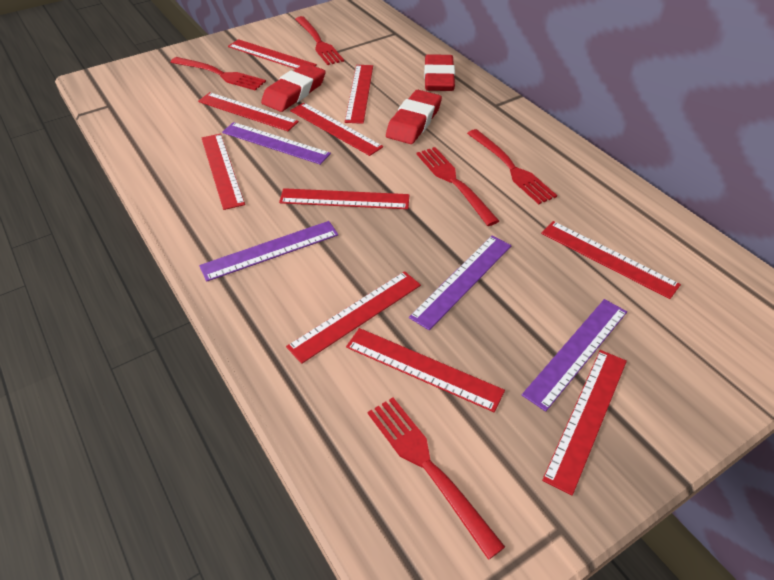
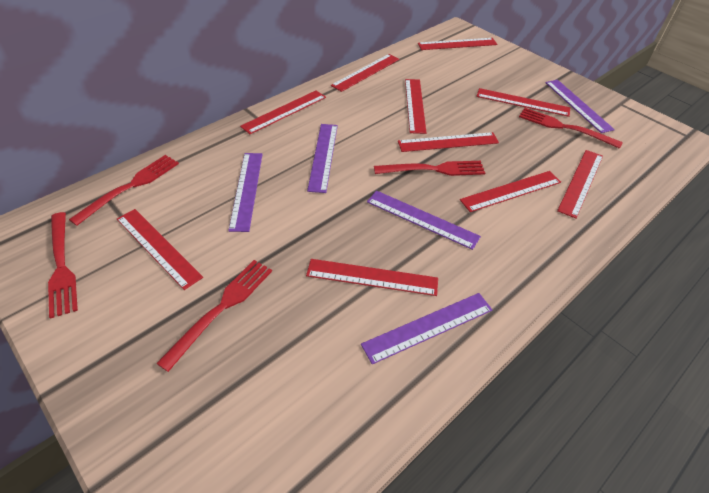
purple ruler: 4 -> 5
red eraser: 3 -> 0

